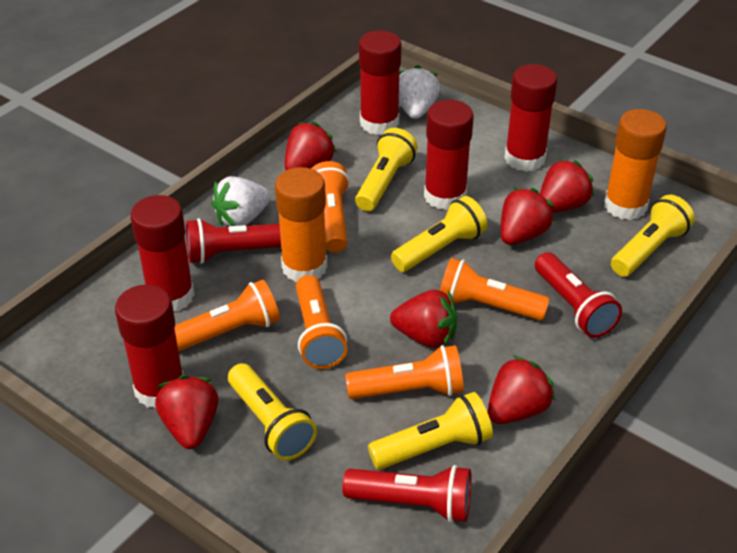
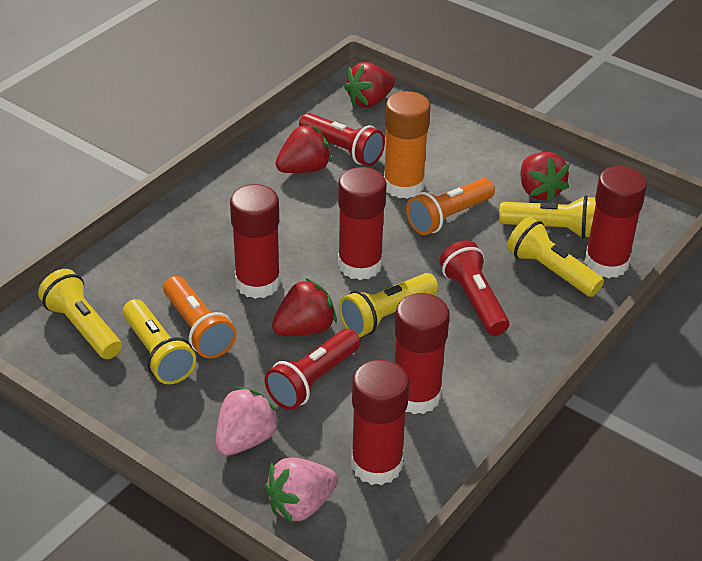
orange flashlight: 5 -> 2
orange glue stick: 2 -> 1
pink strawberry: 0 -> 2
red strawberry: 6 -> 4
white strawberry: 2 -> 0

